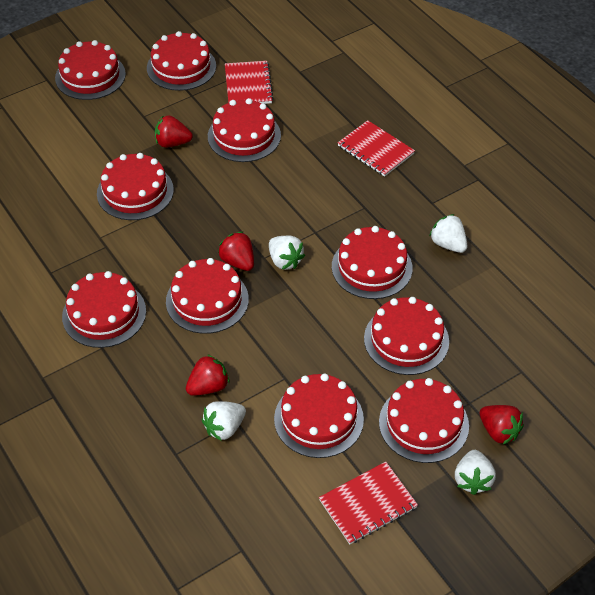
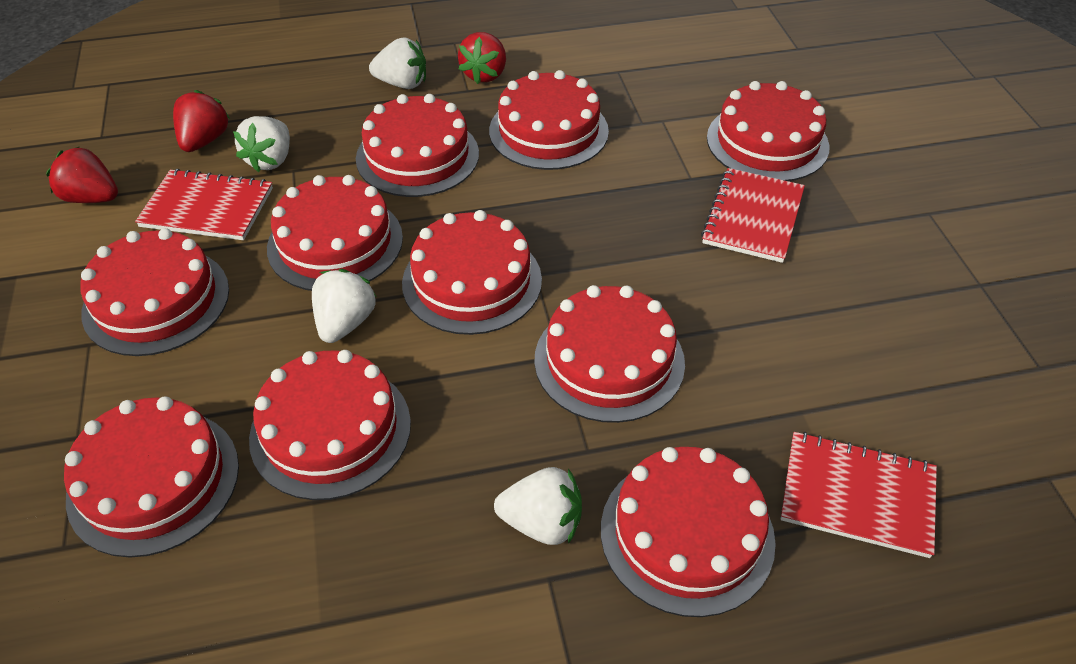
red strawberry: 4 -> 3

